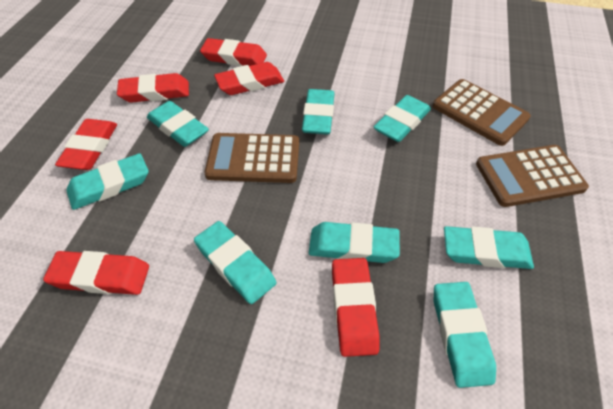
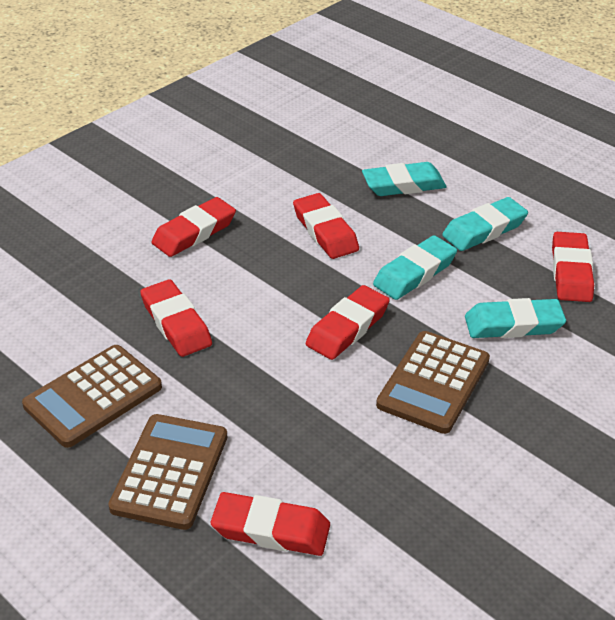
turquoise eraser: 8 -> 4

